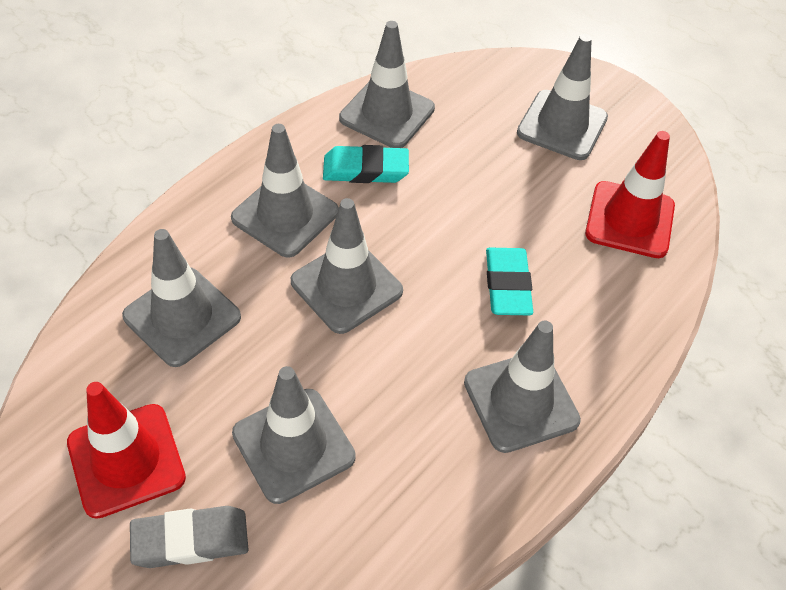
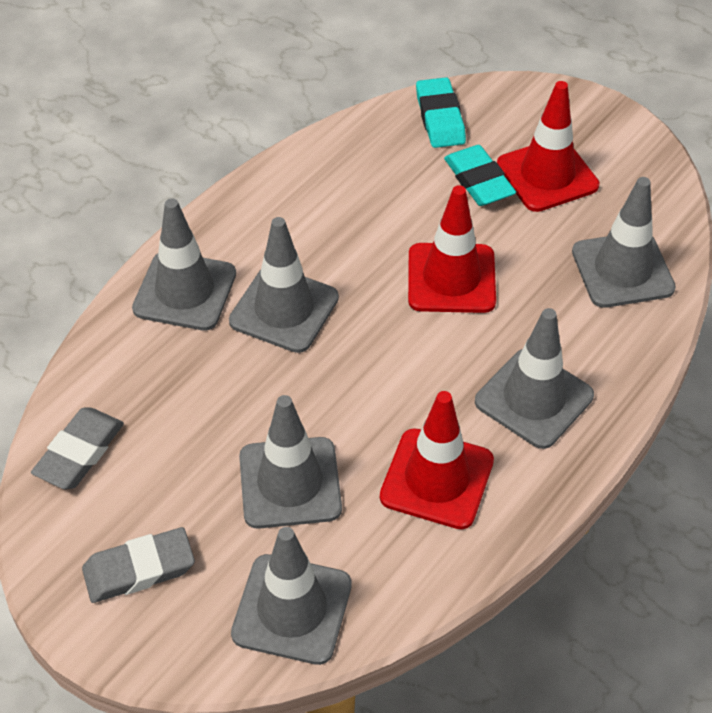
grey eraser: 1 -> 2
grey traffic cone: 7 -> 6
red traffic cone: 2 -> 3

